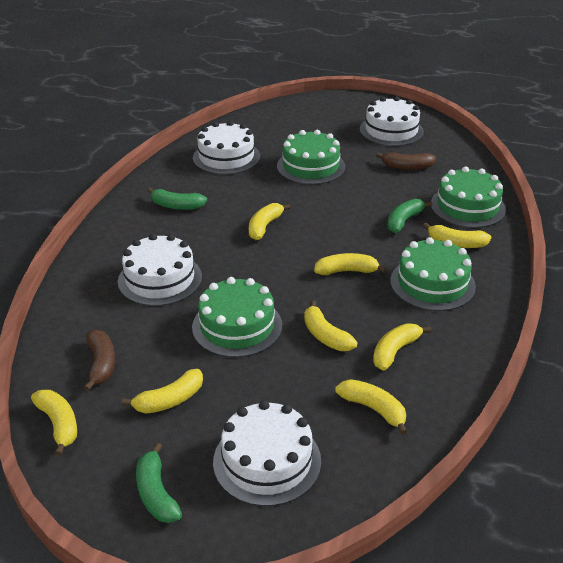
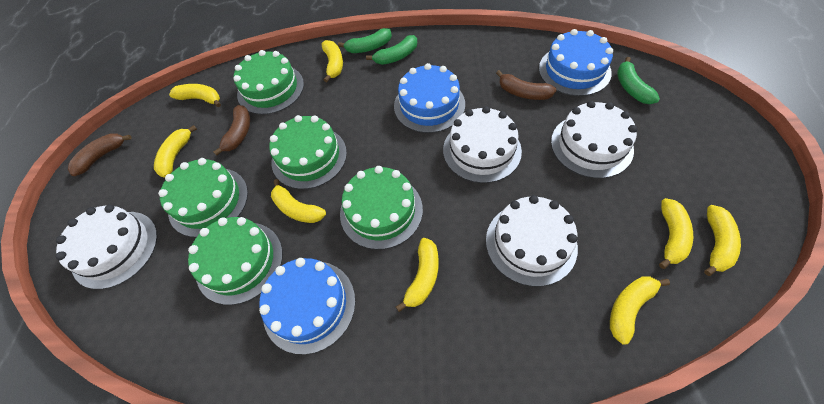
blue cake: 0 -> 3
brown banana: 2 -> 3
green cake: 4 -> 5

